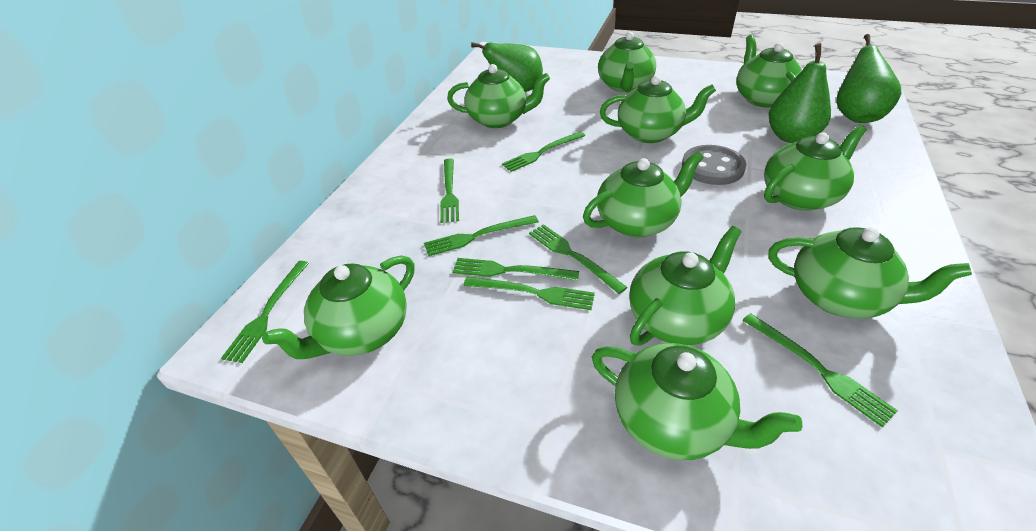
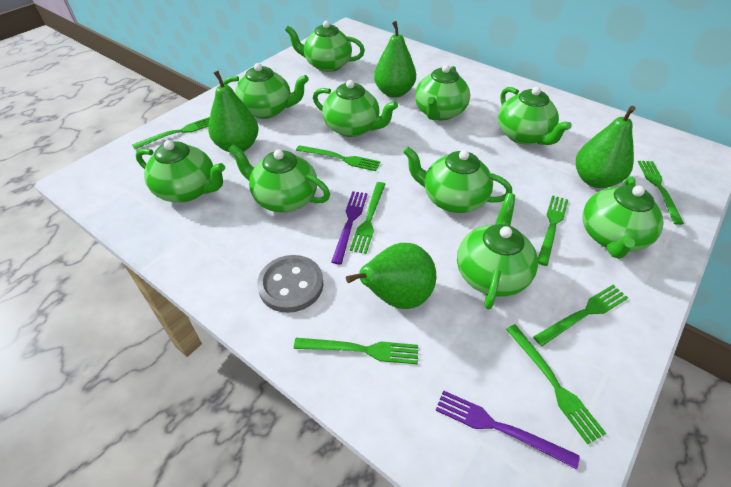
green pear: 3 -> 4
purple fork: 0 -> 2

